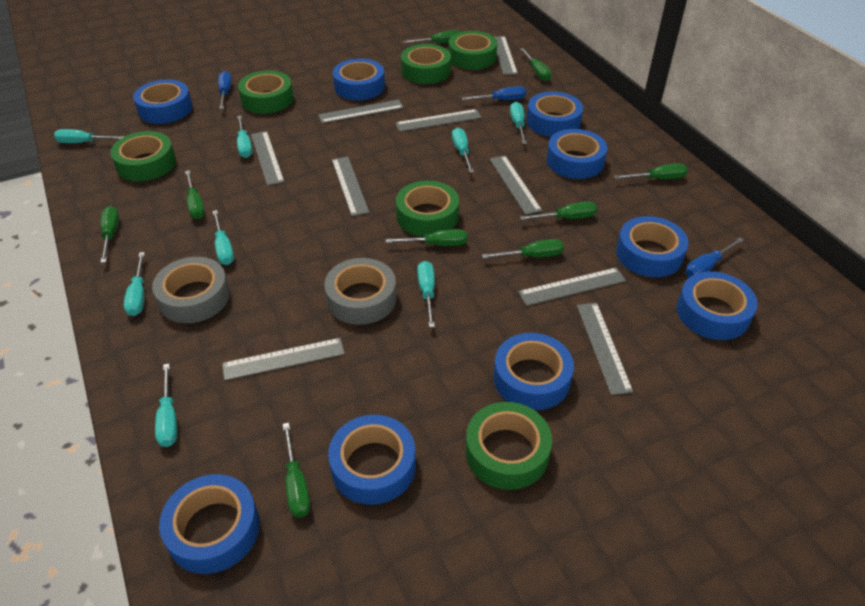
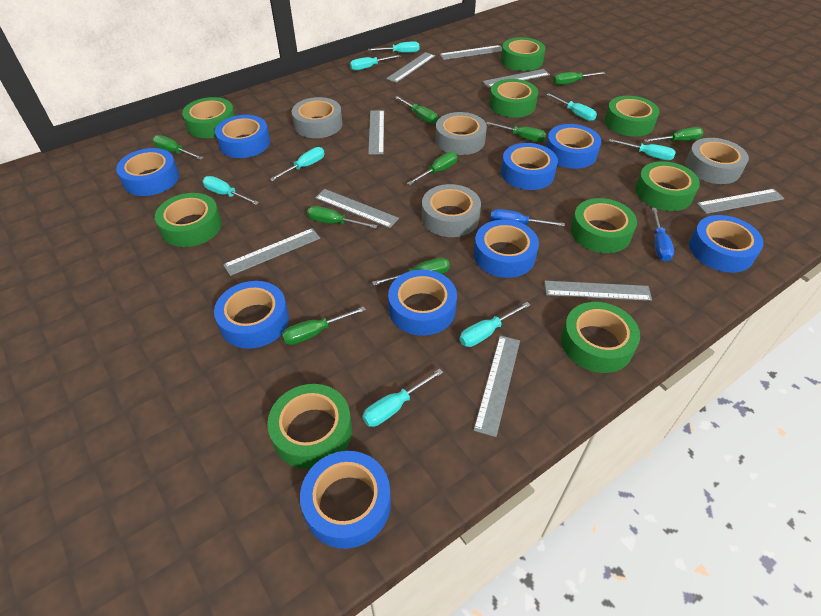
blue screwdriver: 3 -> 2
green tape: 6 -> 9
grey tape: 2 -> 4

